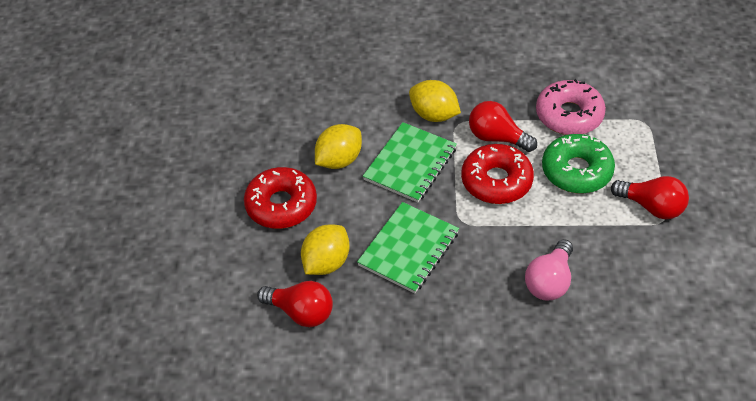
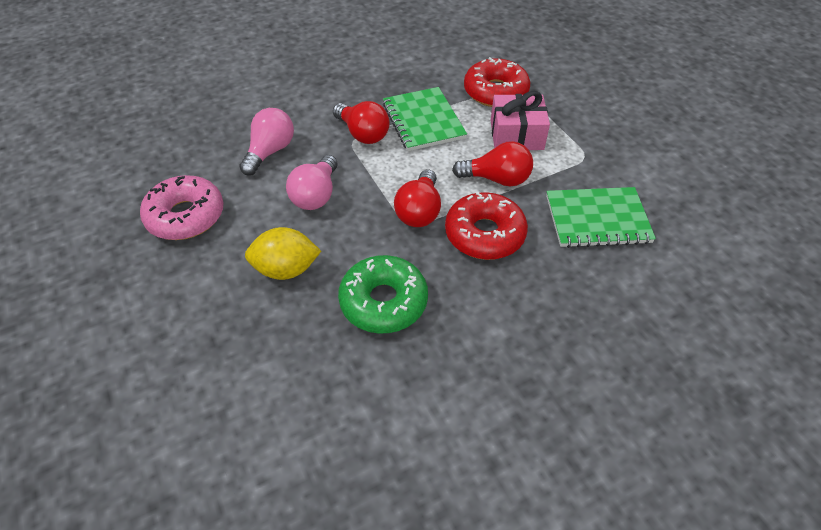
pink gift: 0 -> 1
pink light bulb: 1 -> 2
yellow lemon: 3 -> 1

